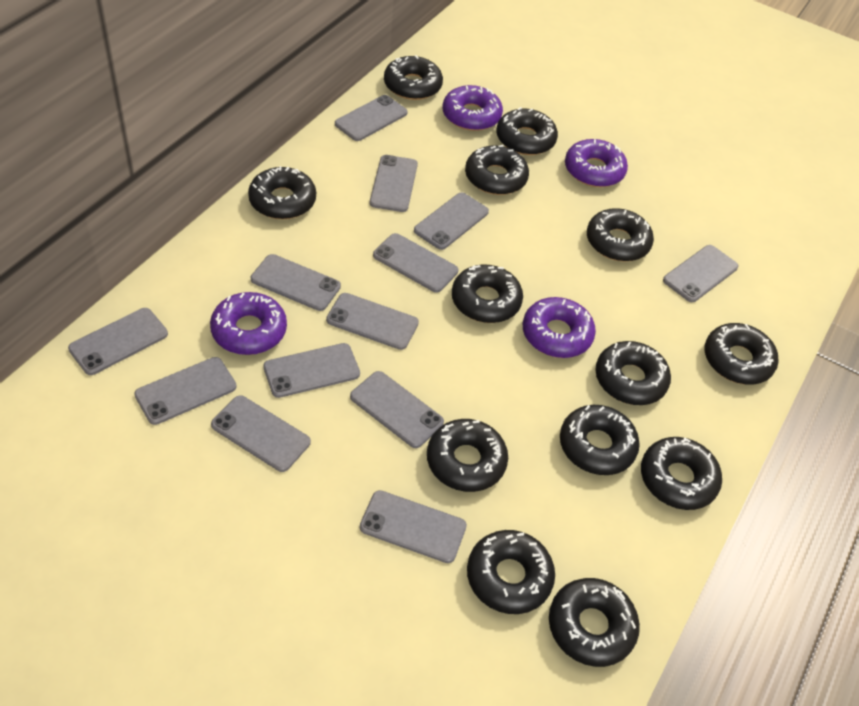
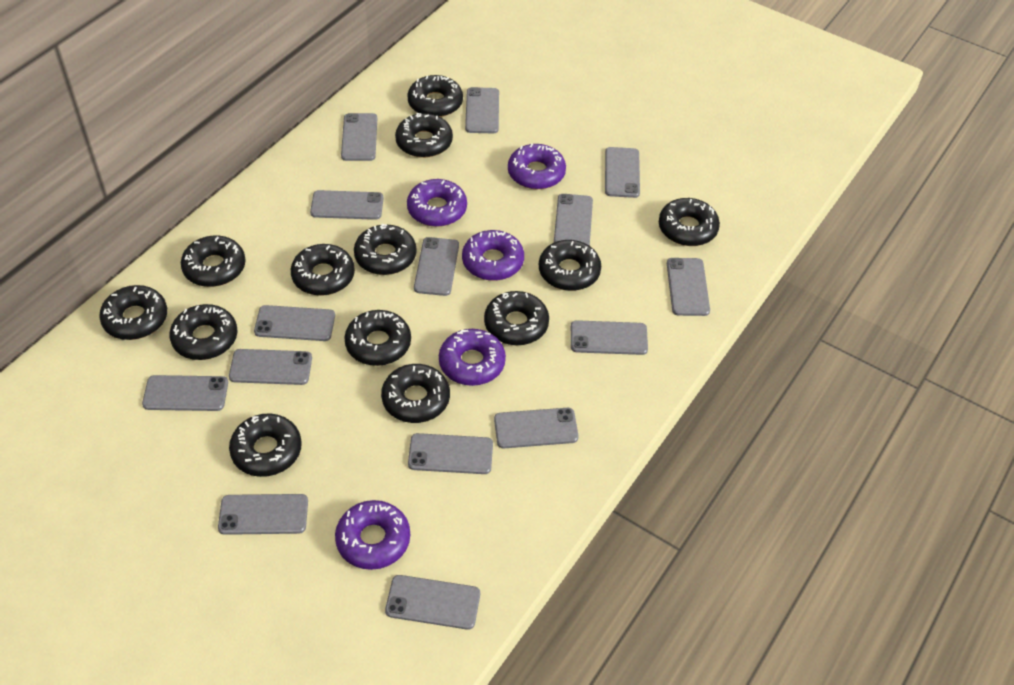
grey phone: 13 -> 15
purple donut: 4 -> 5

